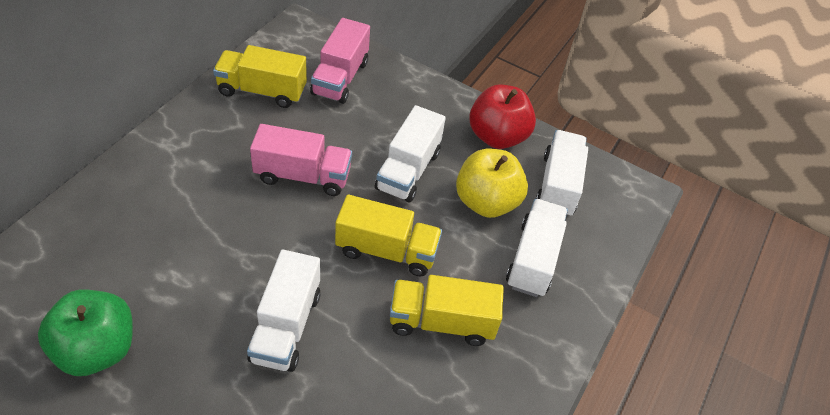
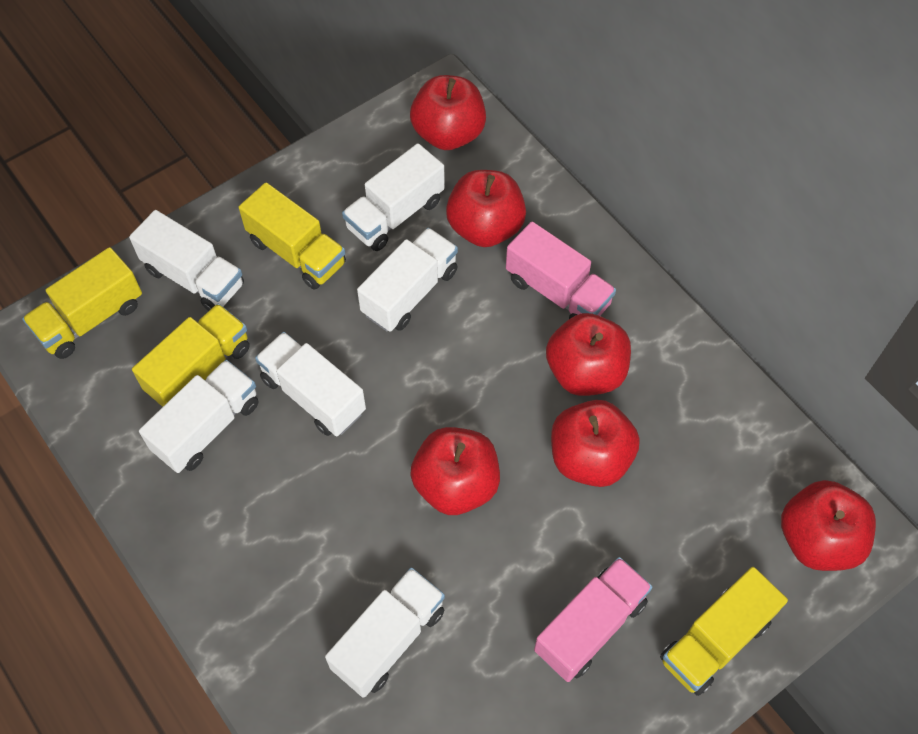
green apple: 1 -> 0
red apple: 1 -> 6
white truck: 4 -> 6
yellow apple: 1 -> 0
yellow truck: 3 -> 4

